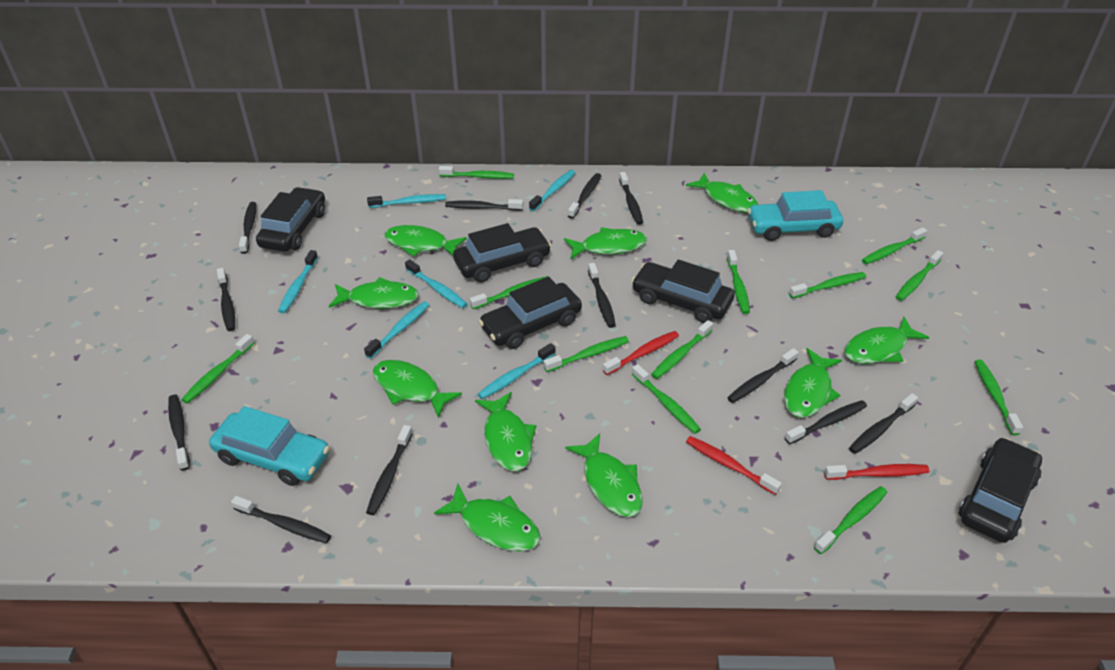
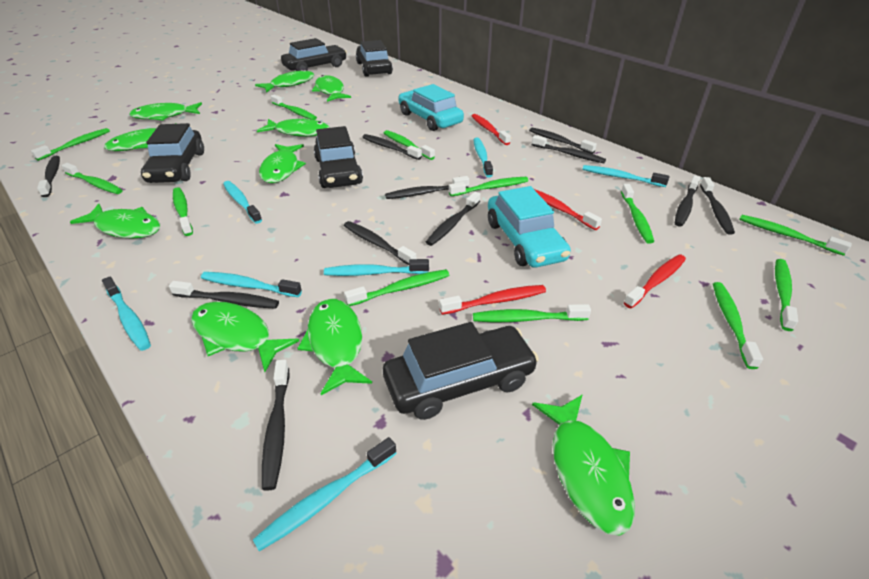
black toothbrush: 12 -> 11
red toothbrush: 3 -> 4
turquoise toothbrush: 6 -> 7

